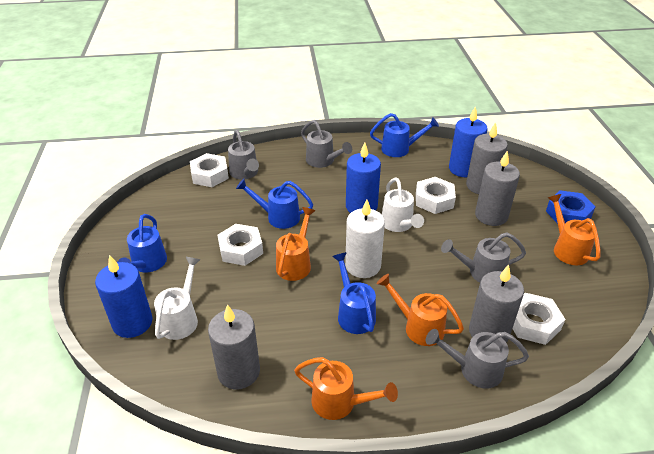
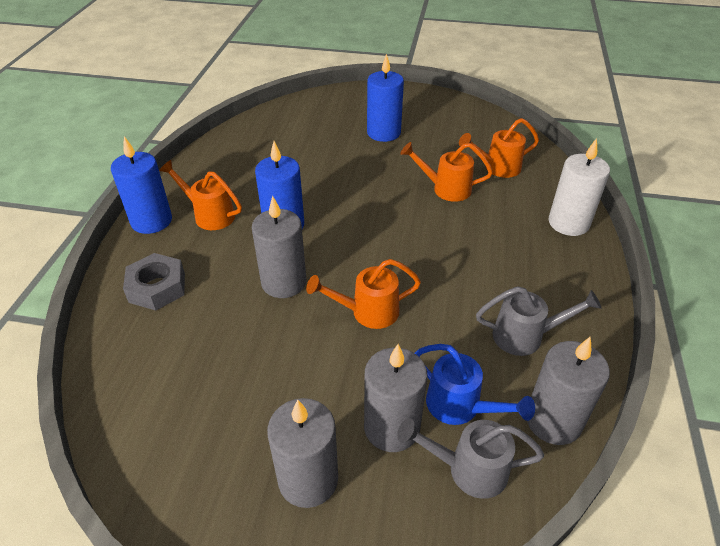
blue nut: 1 -> 0
blue watering can: 4 -> 1
grey nut: 0 -> 1
grey watering can: 4 -> 2
white nut: 4 -> 0
white watering can: 2 -> 0

